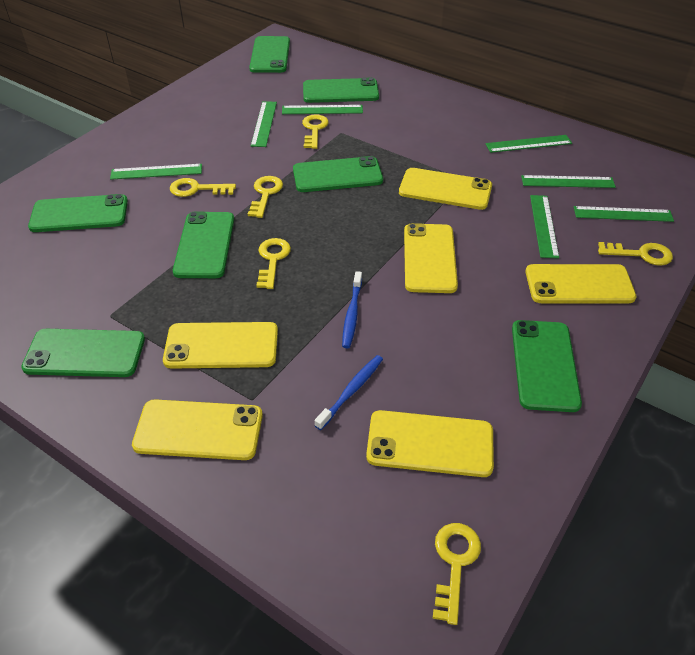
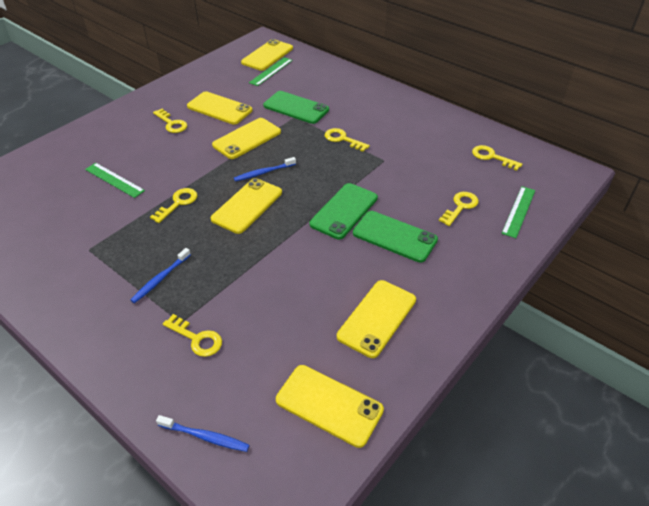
blue toothbrush: 2 -> 3
green phone: 7 -> 3
green ruler: 7 -> 3

